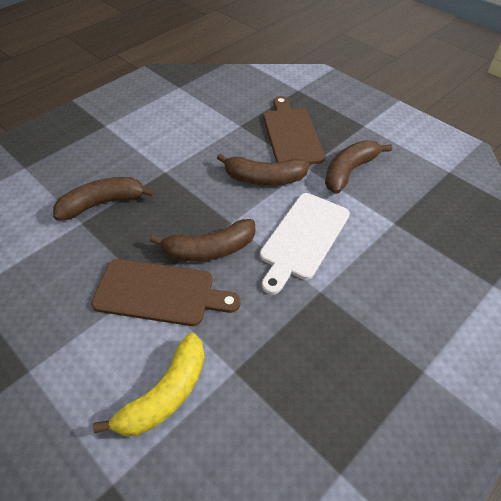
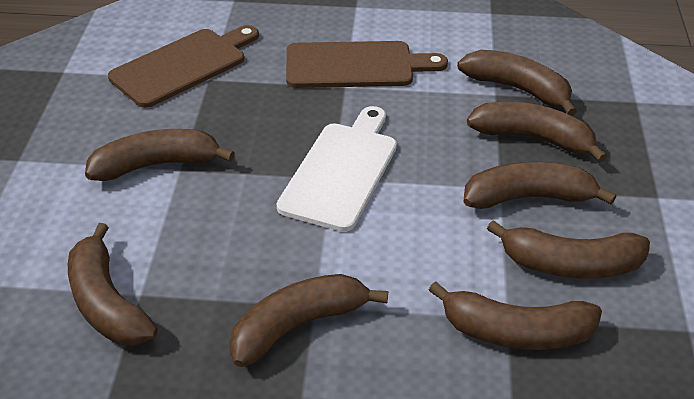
brown banana: 4 -> 8
yellow banana: 1 -> 0

